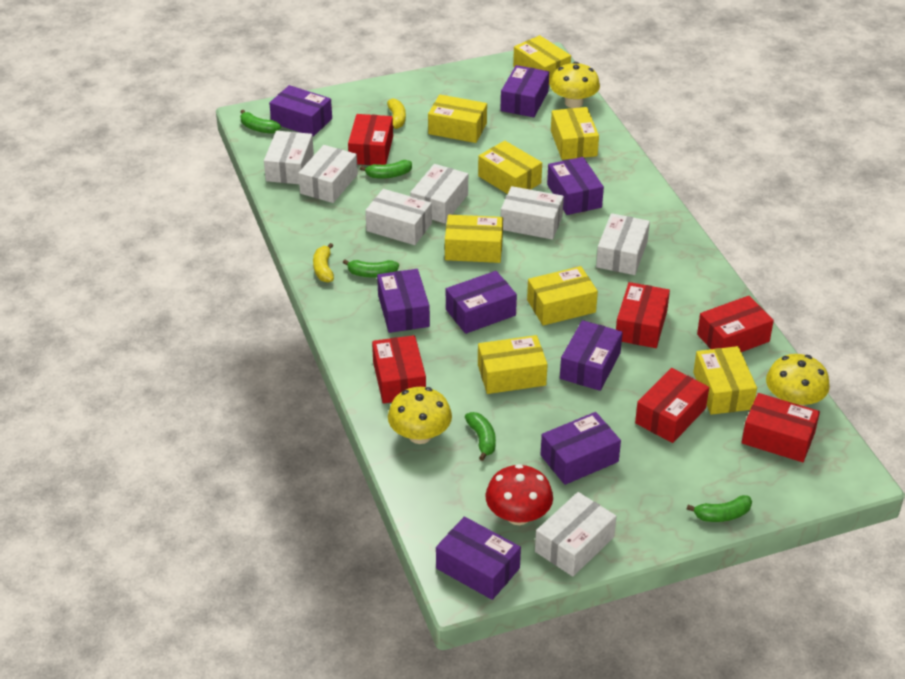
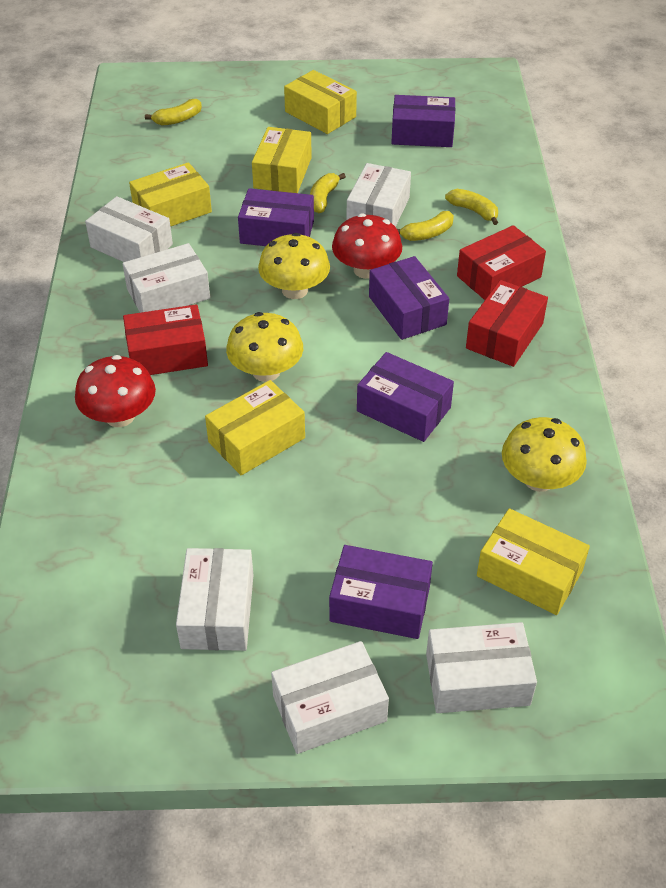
green banana: 5 -> 0
purple box: 8 -> 5
red box: 6 -> 3
red mushroom: 1 -> 2
white box: 7 -> 6
yellow banana: 2 -> 4
yellow box: 8 -> 5

